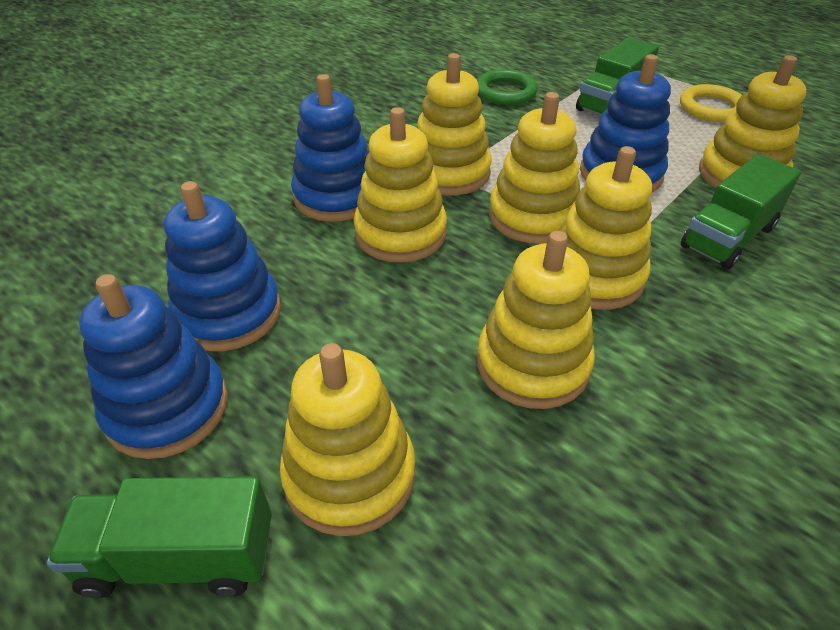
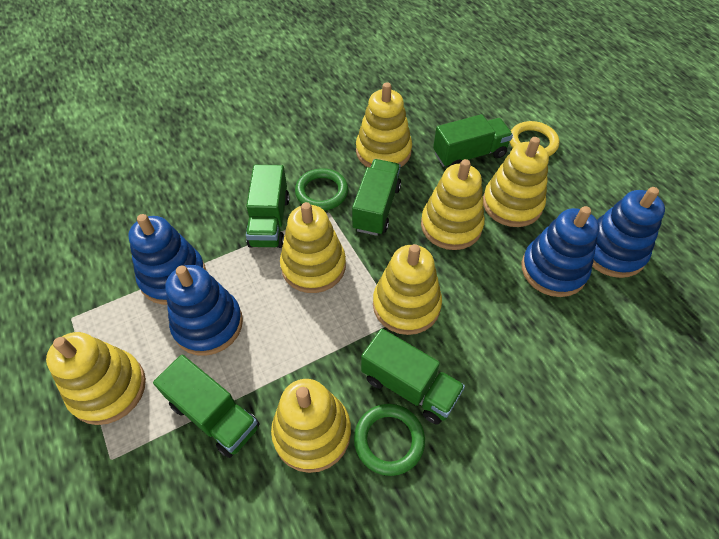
green ring: 1 -> 2
green truck: 3 -> 5

